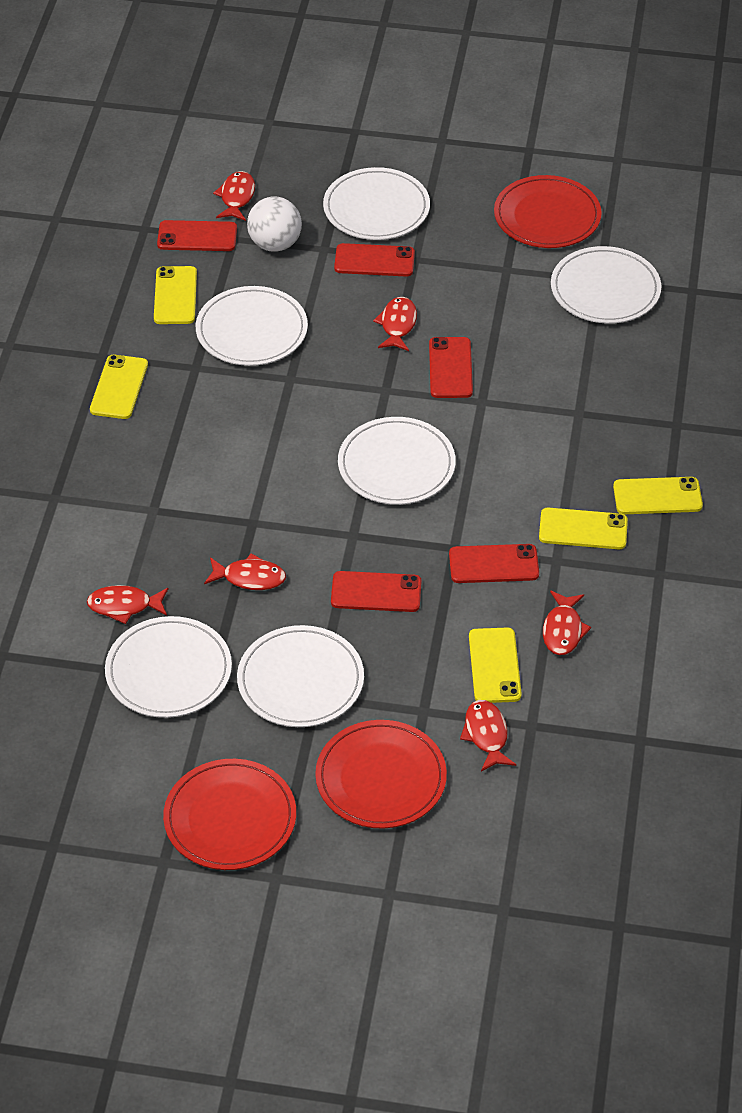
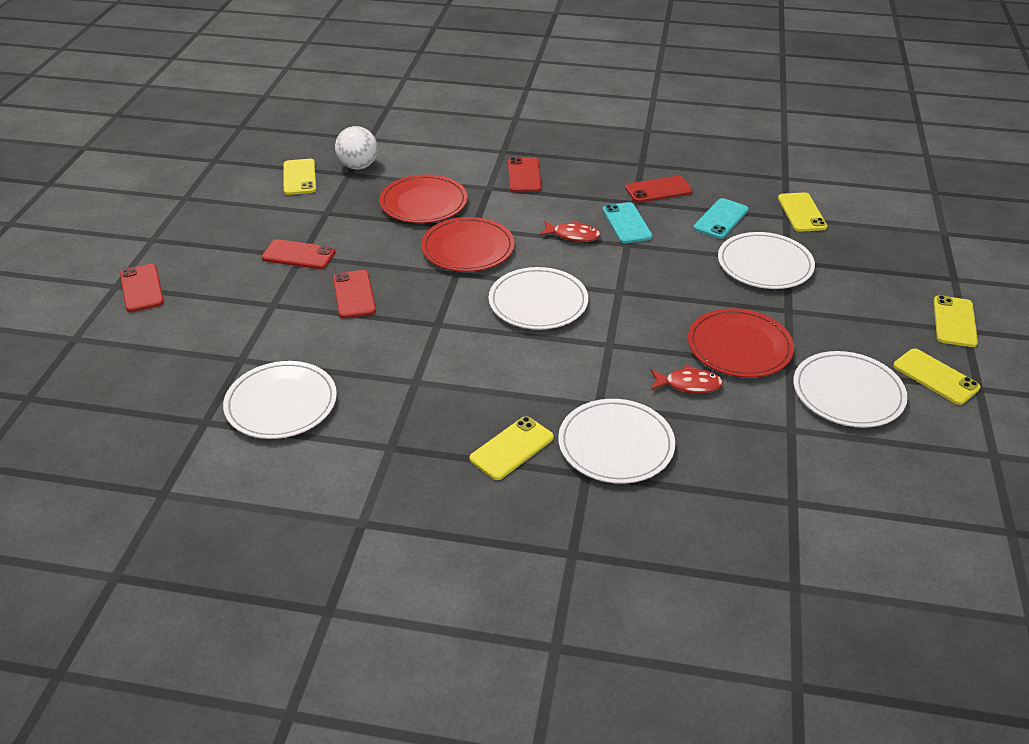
red fish: 6 -> 2
turquoise phone: 0 -> 2
white plate: 6 -> 5

